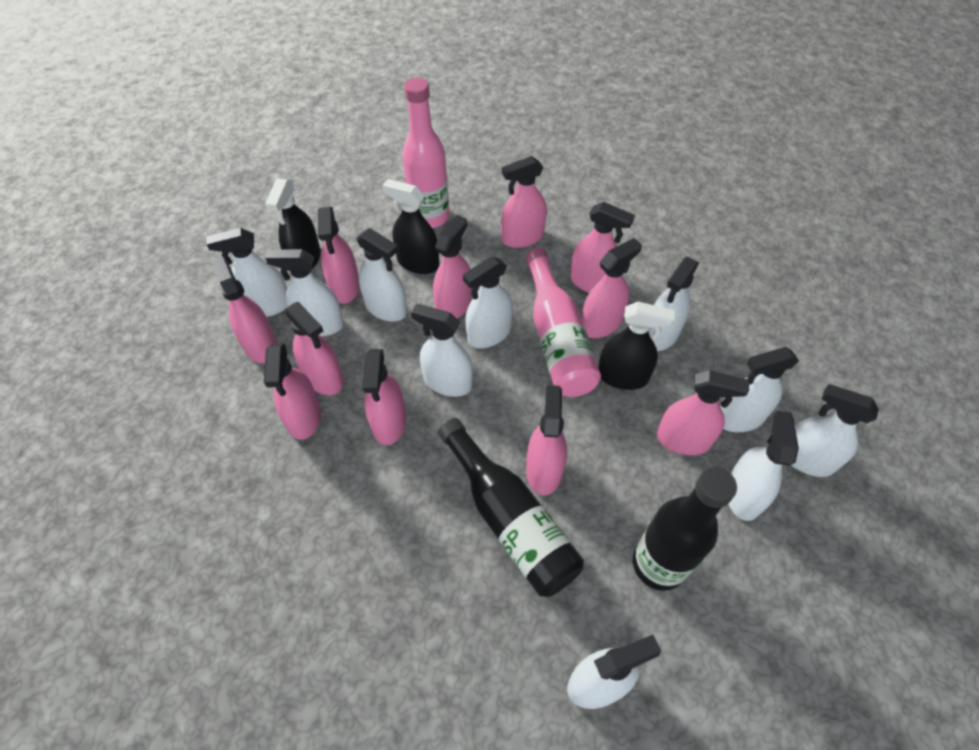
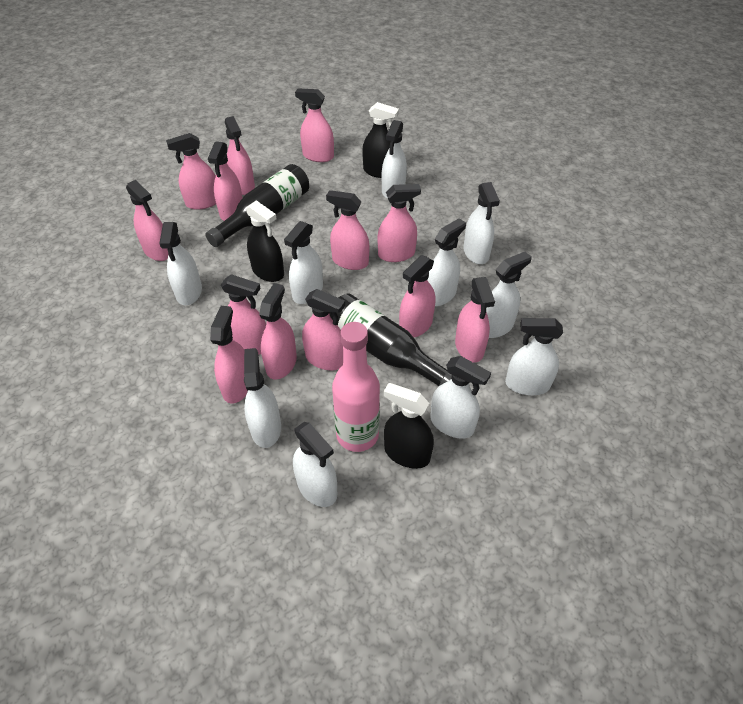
pink bottle: 2 -> 1
pink spray bottle: 11 -> 13

